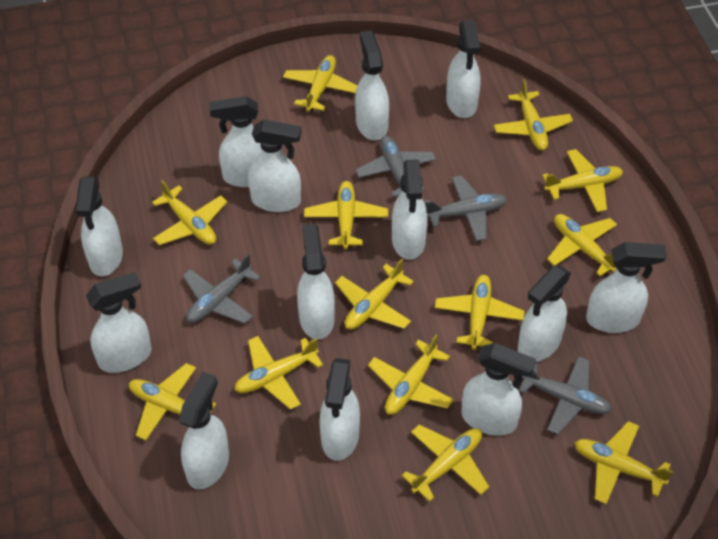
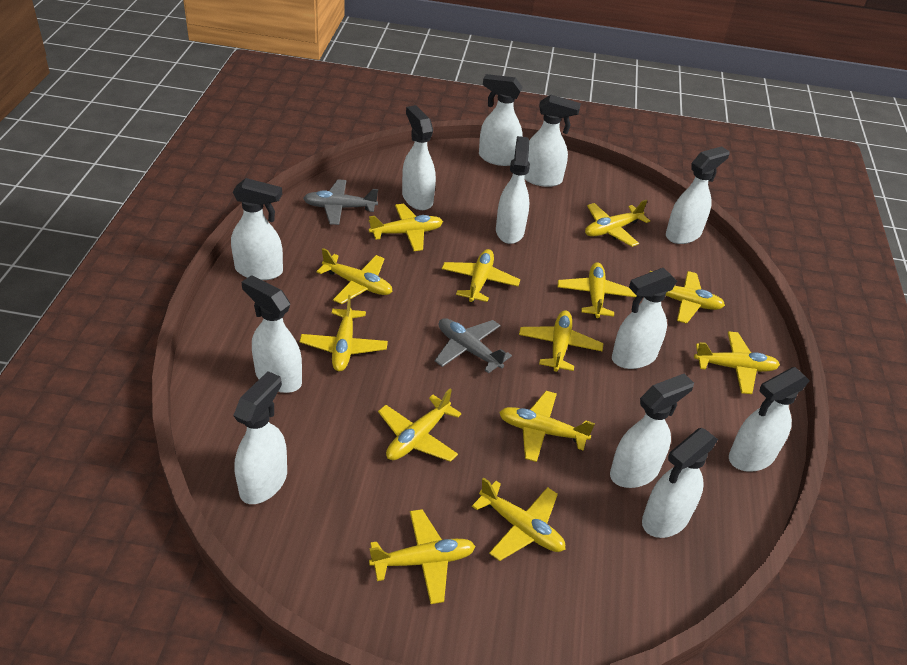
grey plane: 4 -> 2
white spray bottle: 13 -> 12

